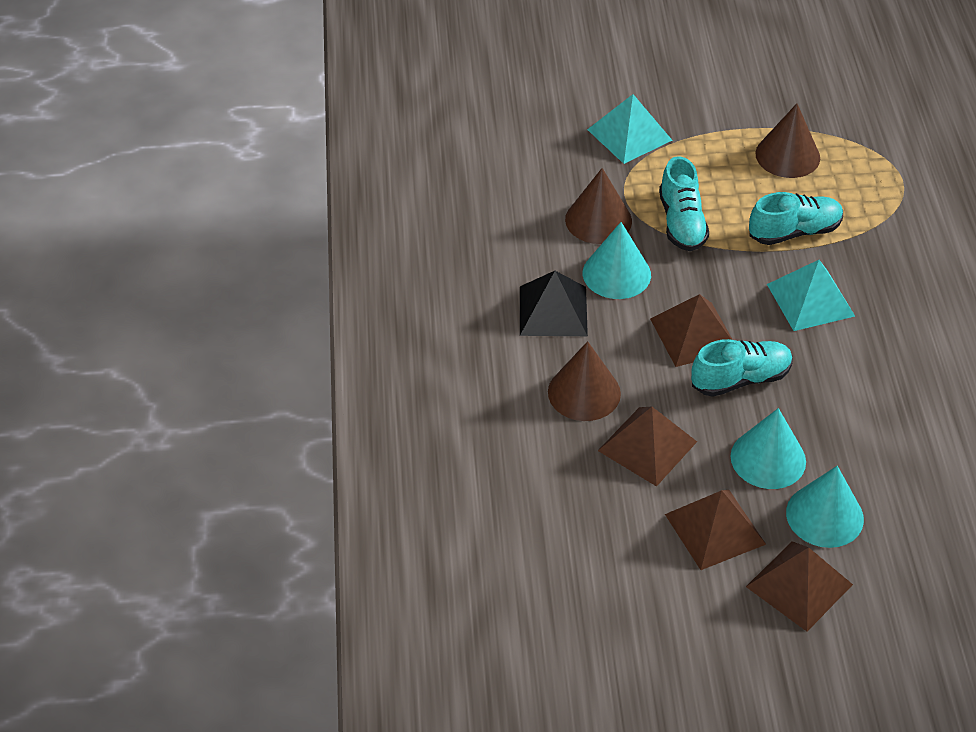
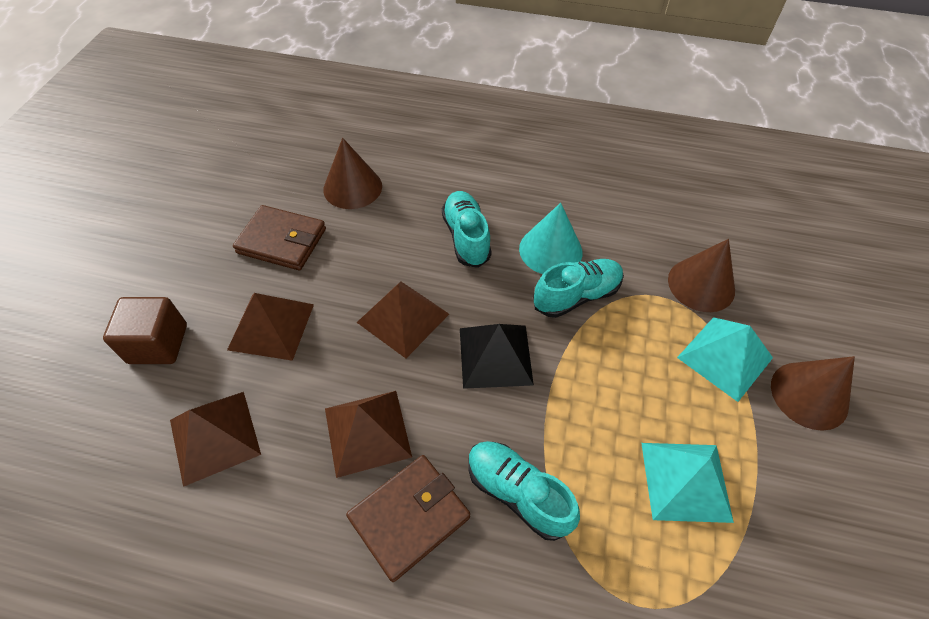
brown cube: 0 -> 1
brown wallet: 0 -> 2
turquoise cone: 3 -> 1

